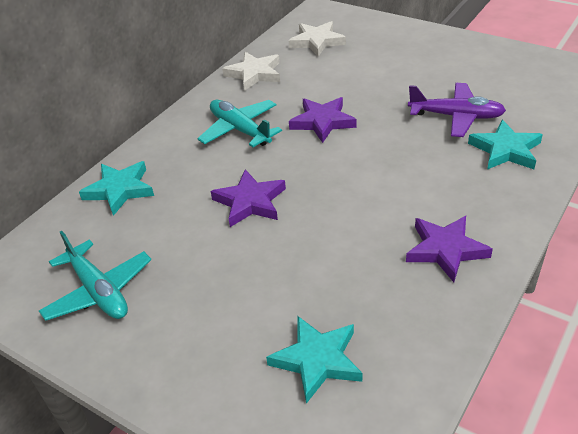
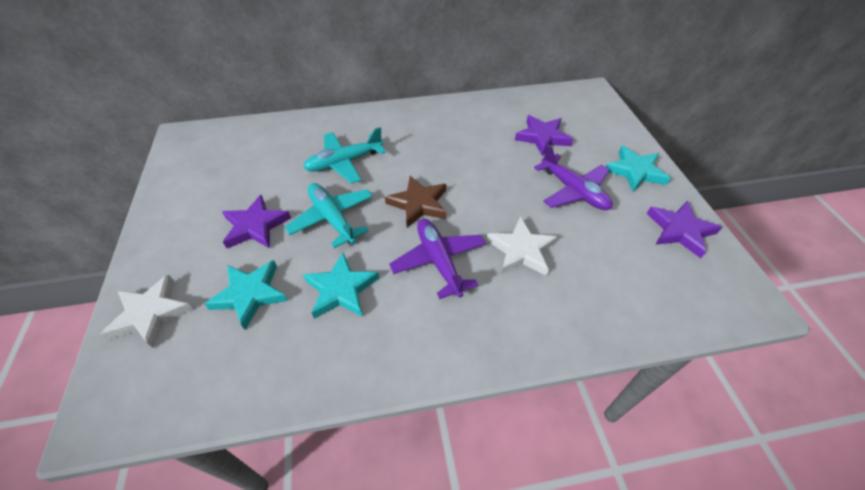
brown star: 0 -> 1
purple plane: 1 -> 2

